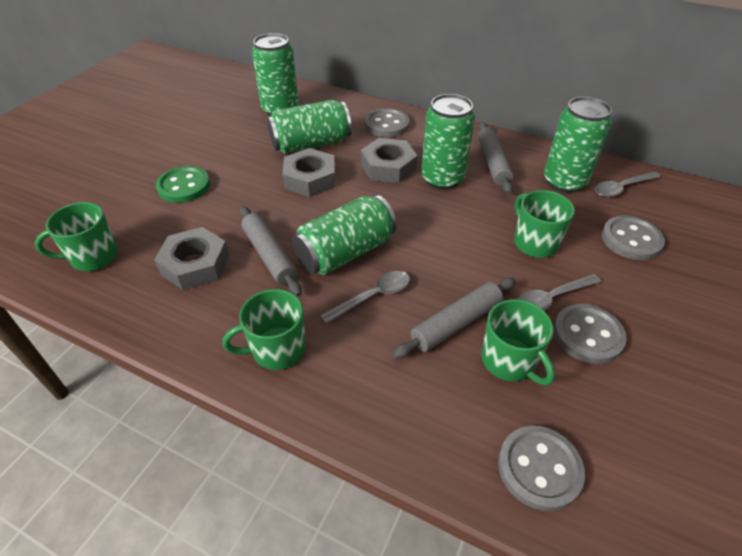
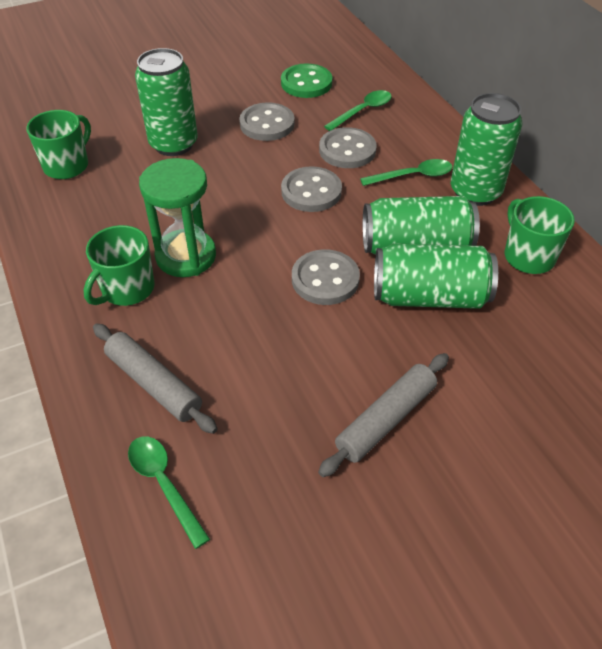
green can: 5 -> 4
green hourglass: 0 -> 1
green mug: 4 -> 3
green spoon: 0 -> 3
grey nut: 3 -> 0
grey rolling pin: 3 -> 2
grey spoon: 3 -> 0

